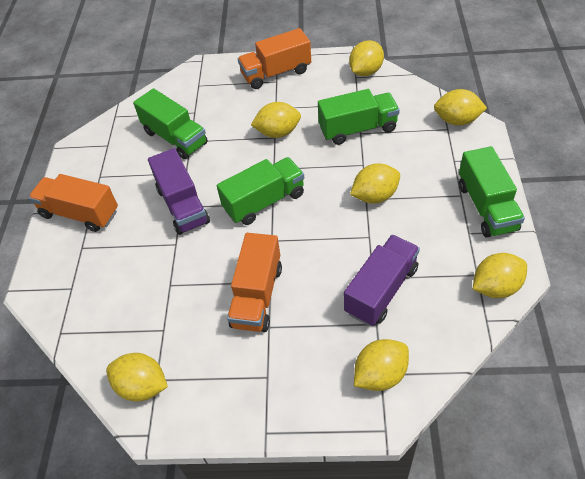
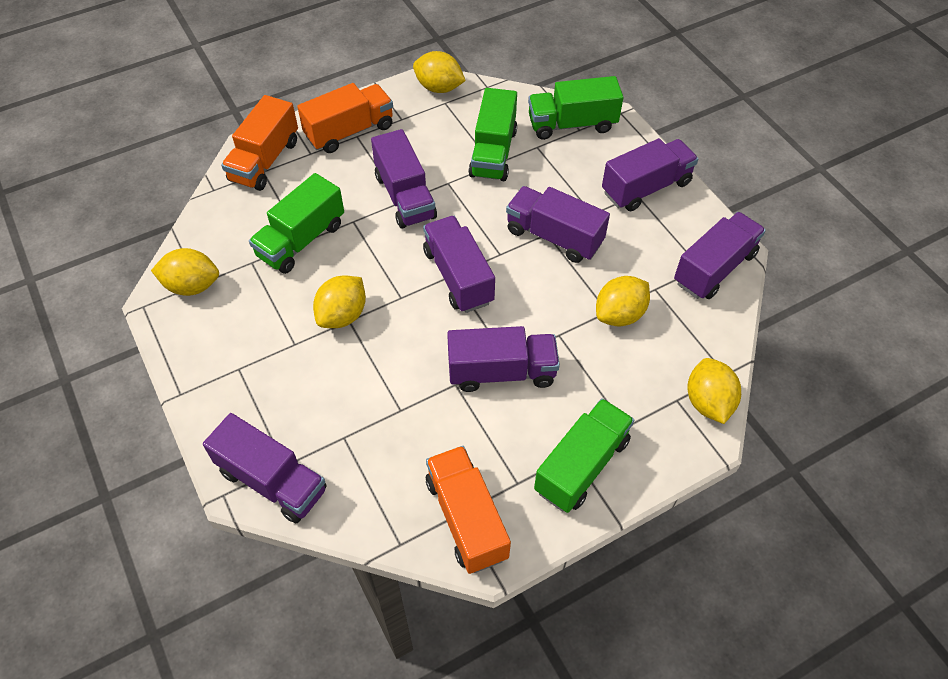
purple truck: 2 -> 7
yellow lemon: 7 -> 5

